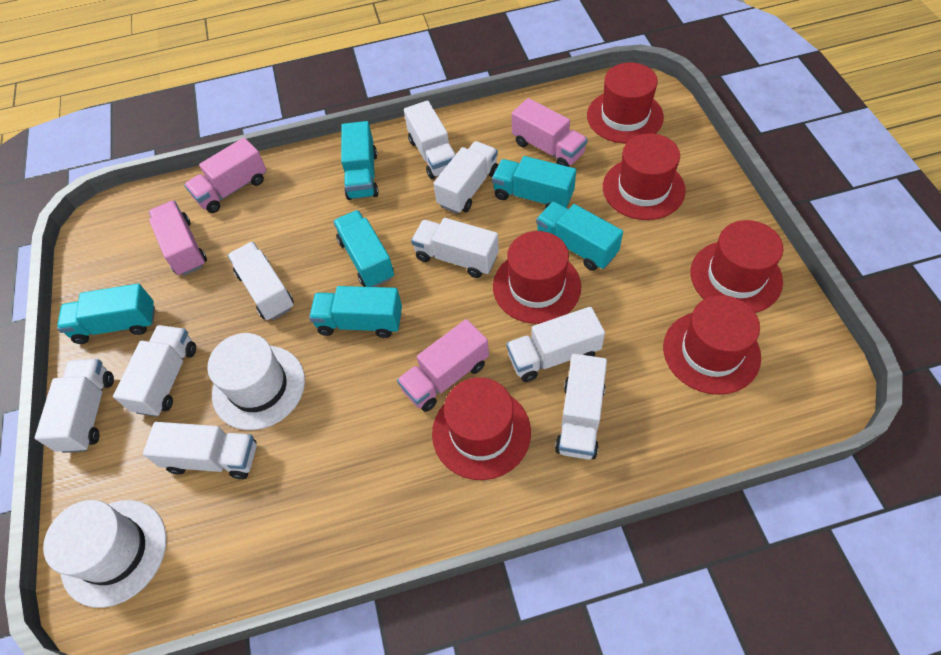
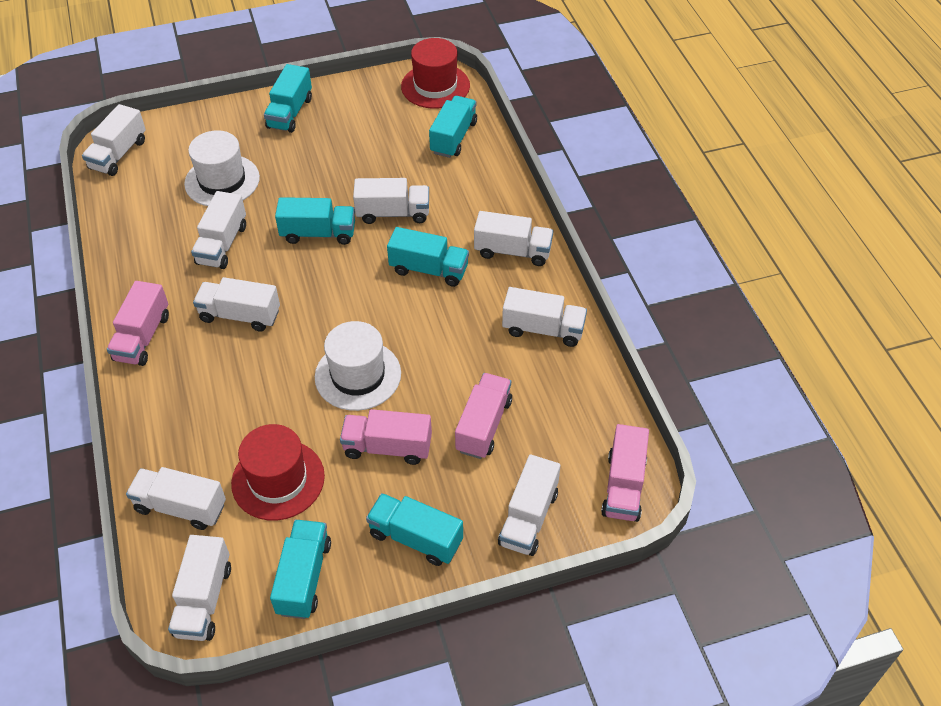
red hat: 6 -> 2

